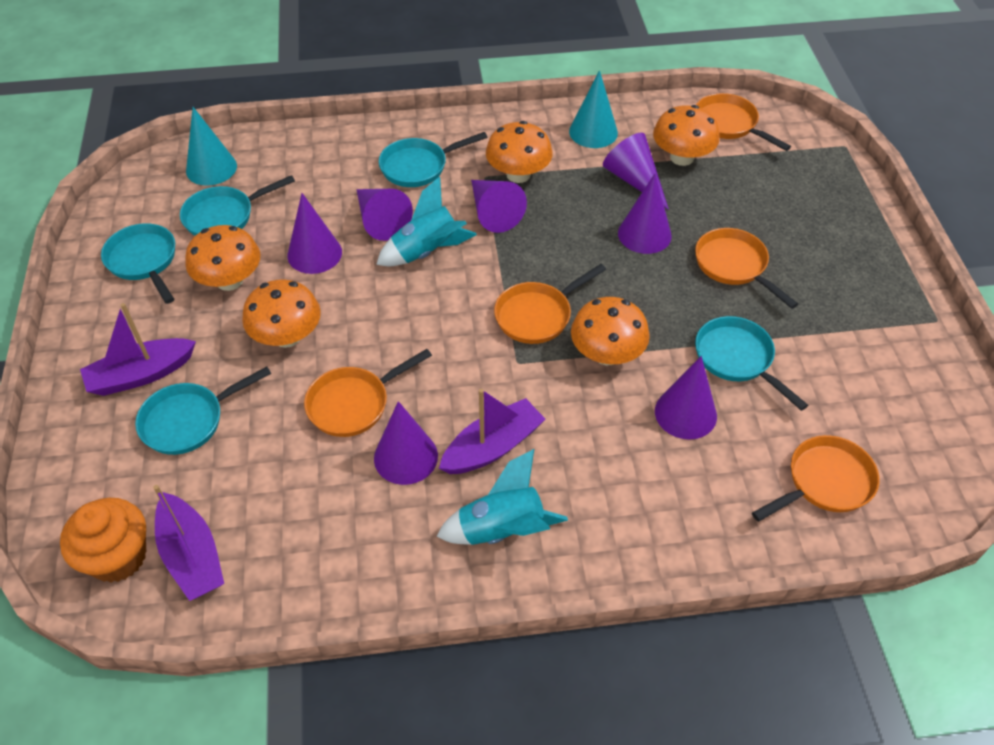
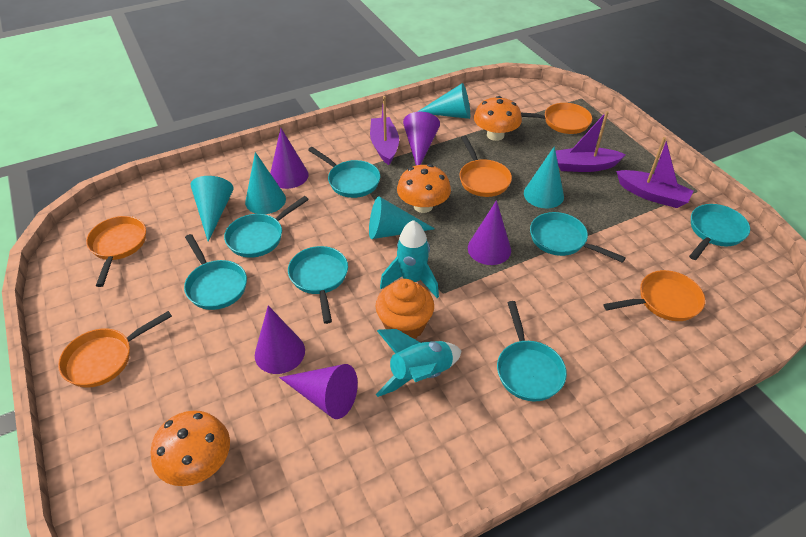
orange mushroom: 5 -> 3
purple cone: 7 -> 5
turquoise cone: 2 -> 5
turquoise pan: 5 -> 7

